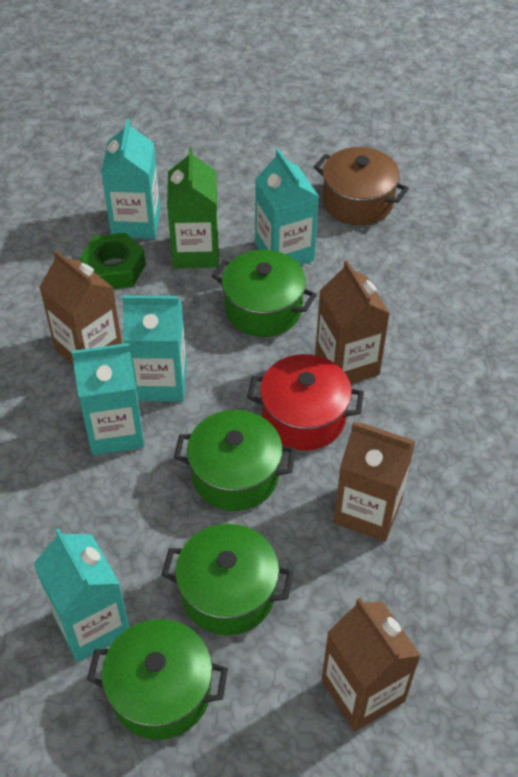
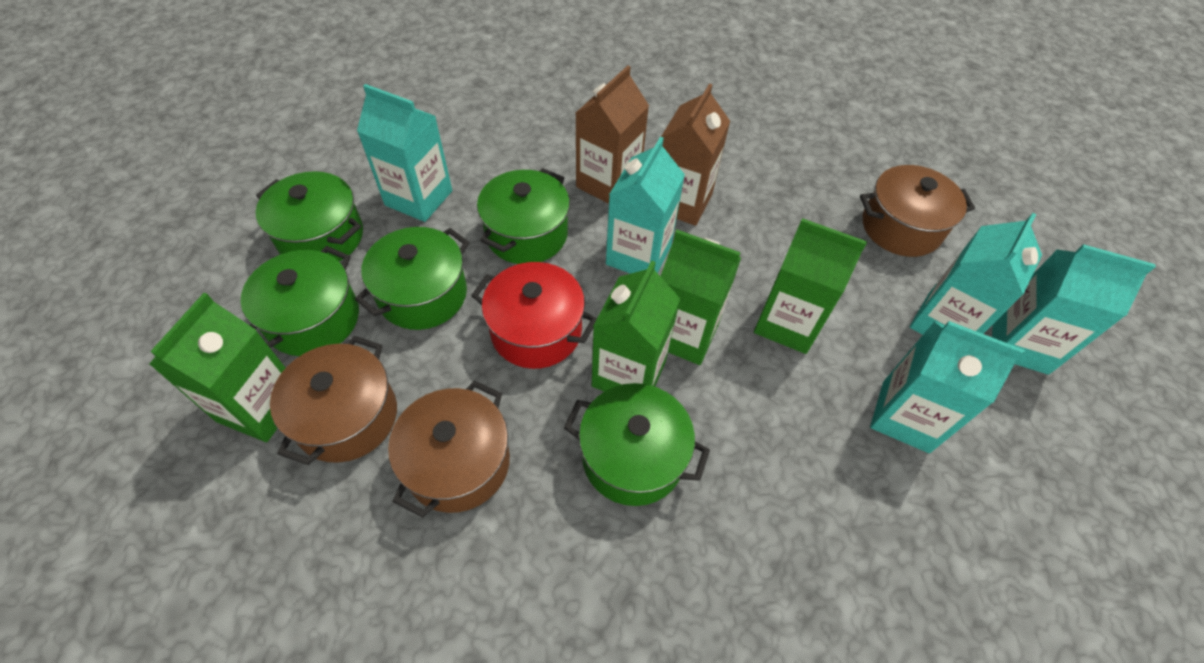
brown carton: 4 -> 2
brown pot: 1 -> 3
green carton: 1 -> 4
green nut: 1 -> 0
green pot: 4 -> 5

